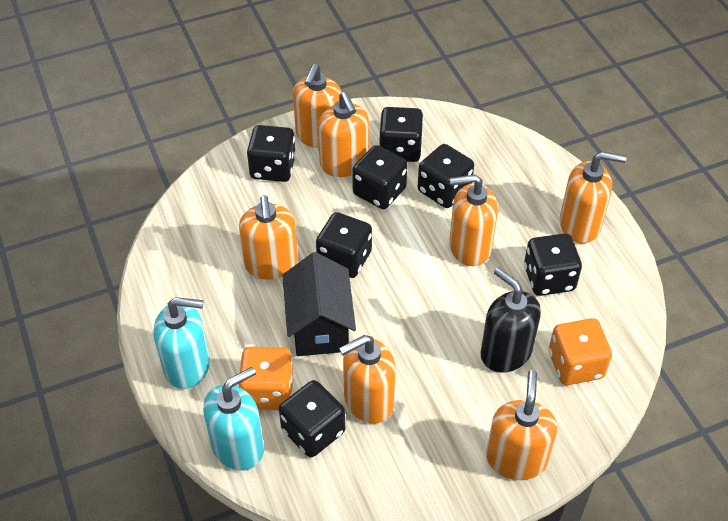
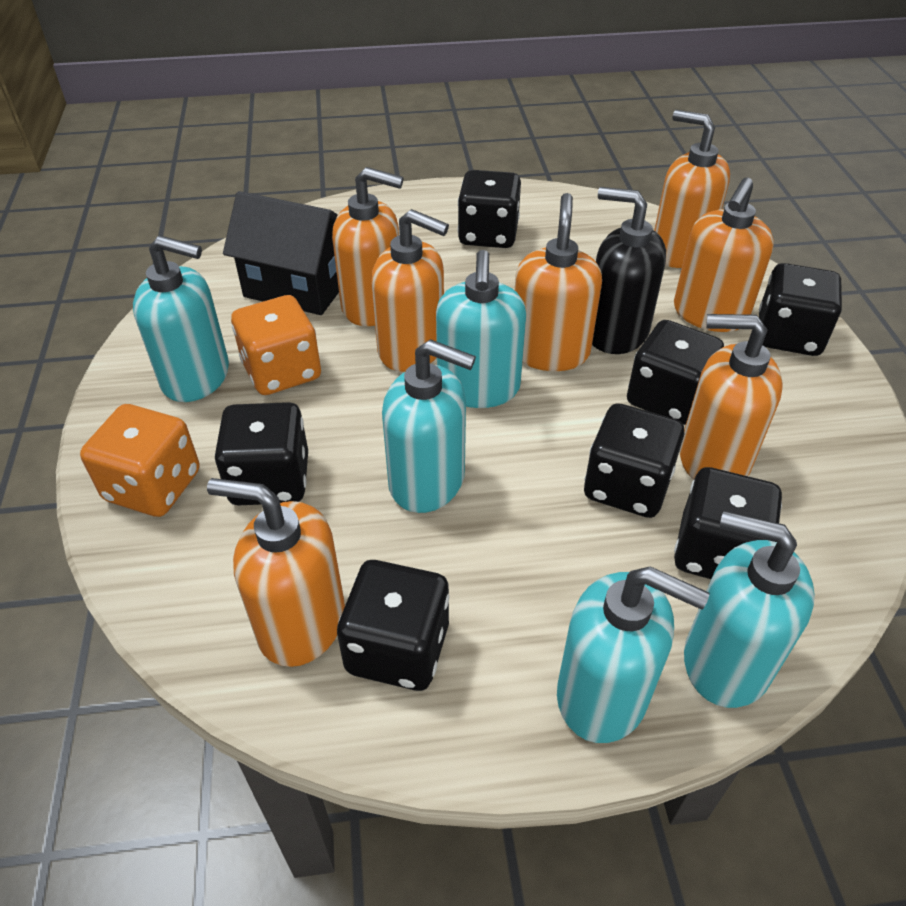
turquoise soap dispenser: 2 -> 5

